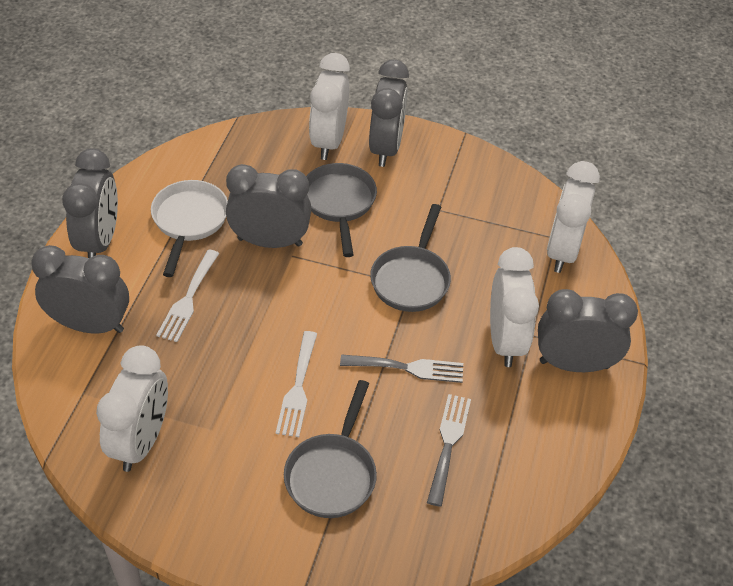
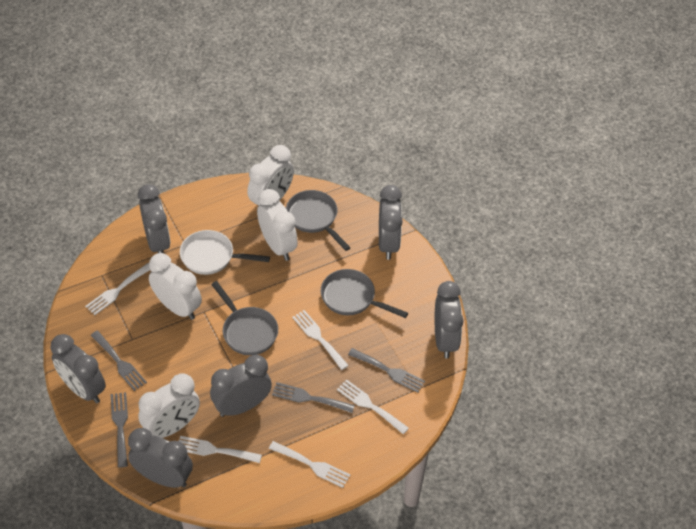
grey clock: 5 -> 6
grey fork: 2 -> 4
white fork: 2 -> 5

